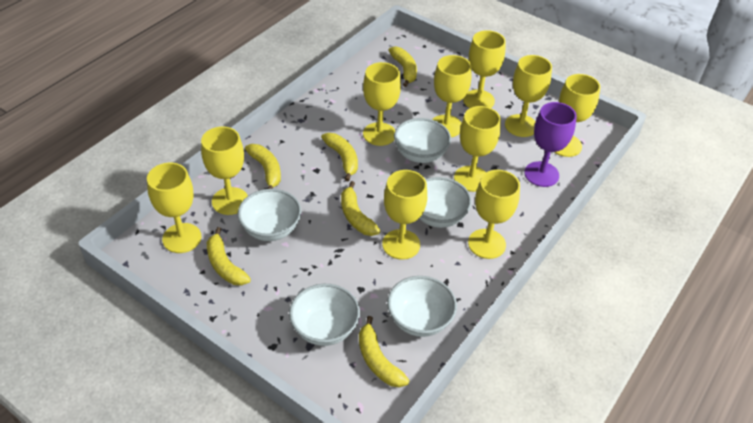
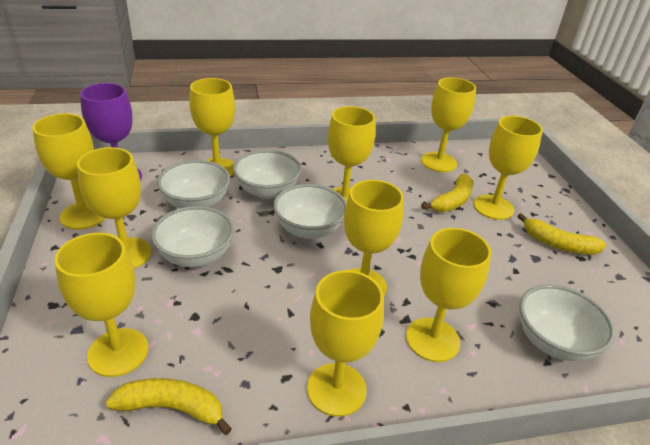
yellow banana: 6 -> 3

